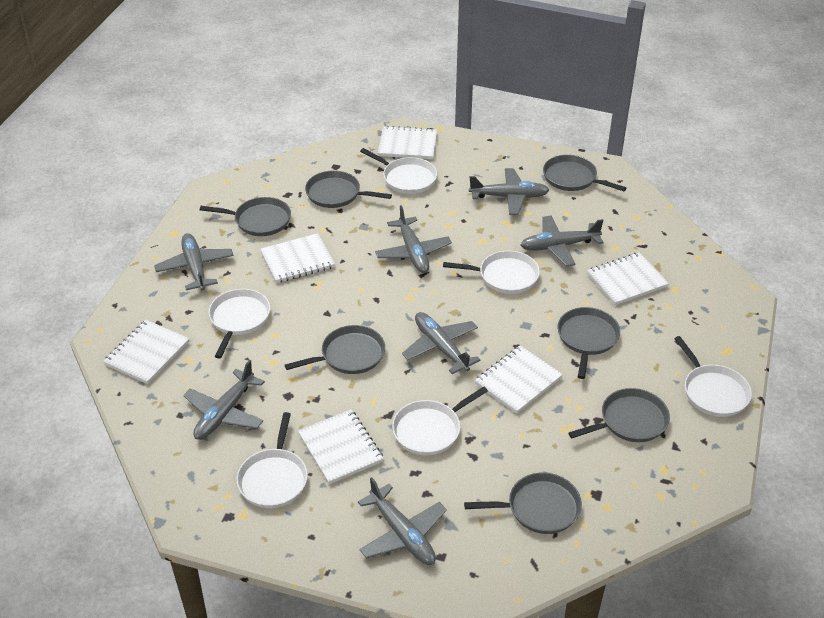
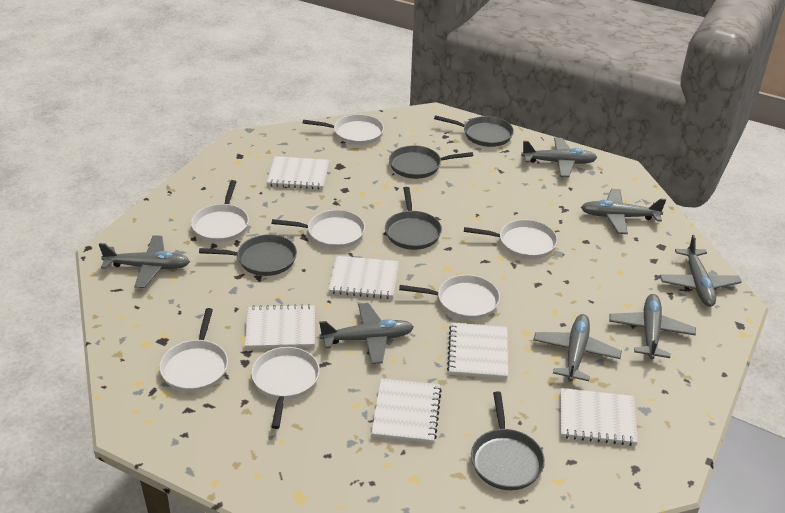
grey pan: 7 -> 5
white pan: 6 -> 7

